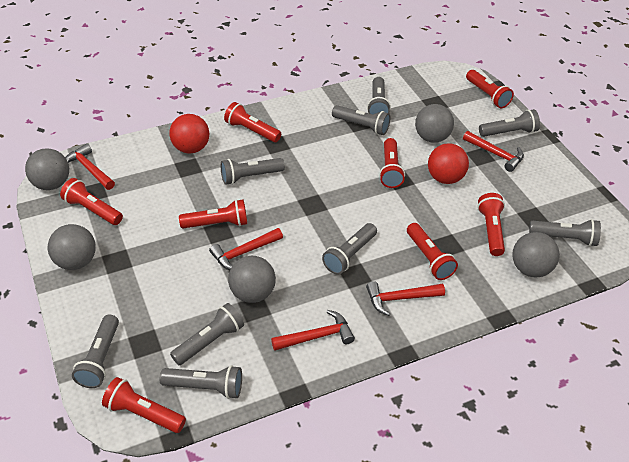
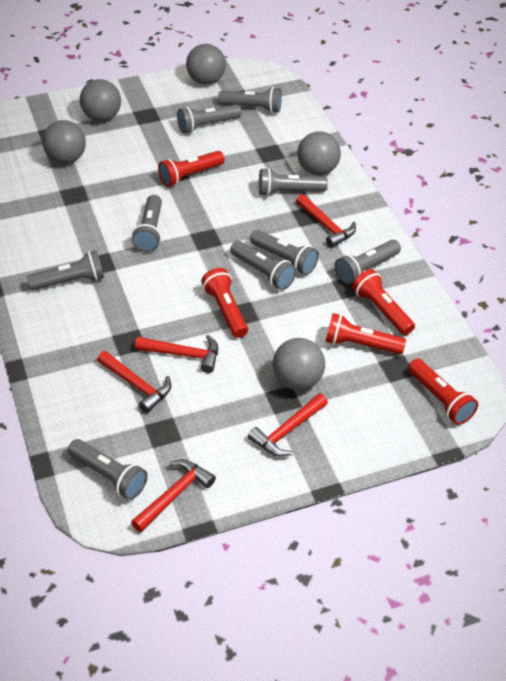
red ball: 2 -> 0
red flashlight: 8 -> 5

